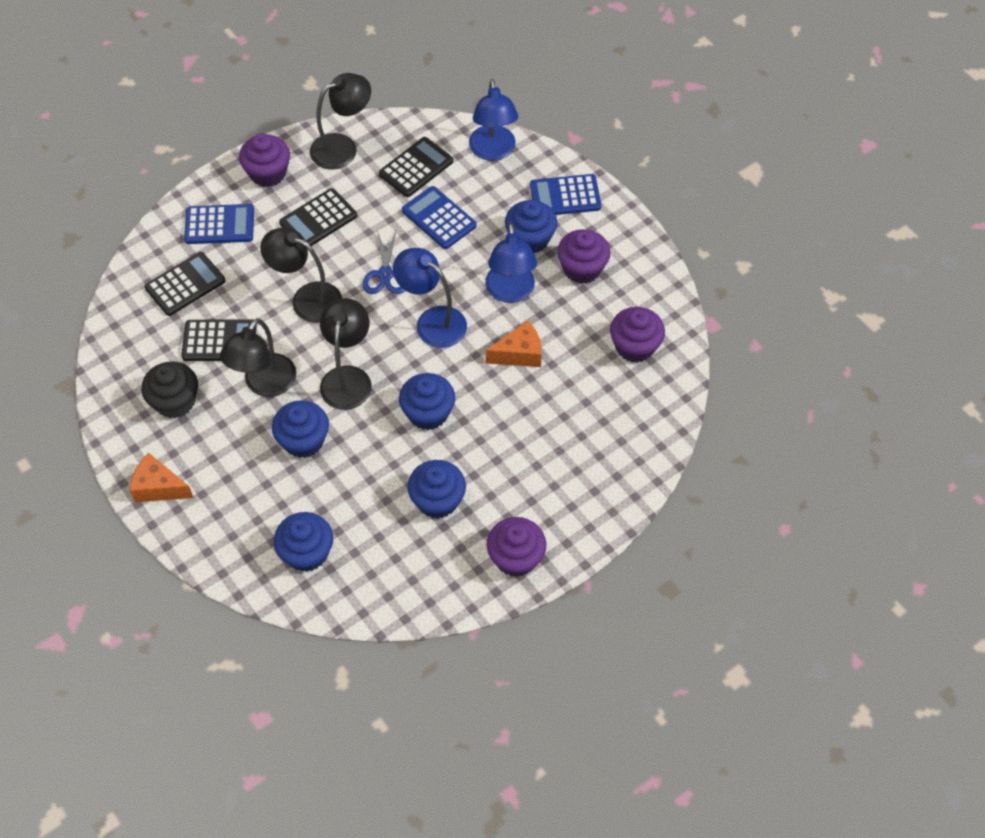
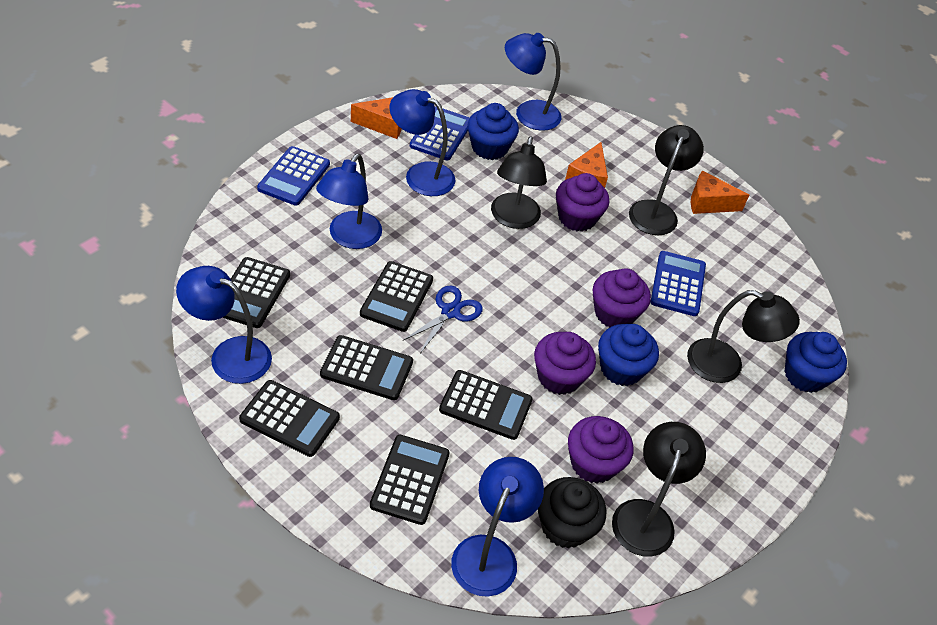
black calculator: 4 -> 6
blue cupcake: 5 -> 3
blue lamp: 3 -> 5
orange cheese: 2 -> 3

